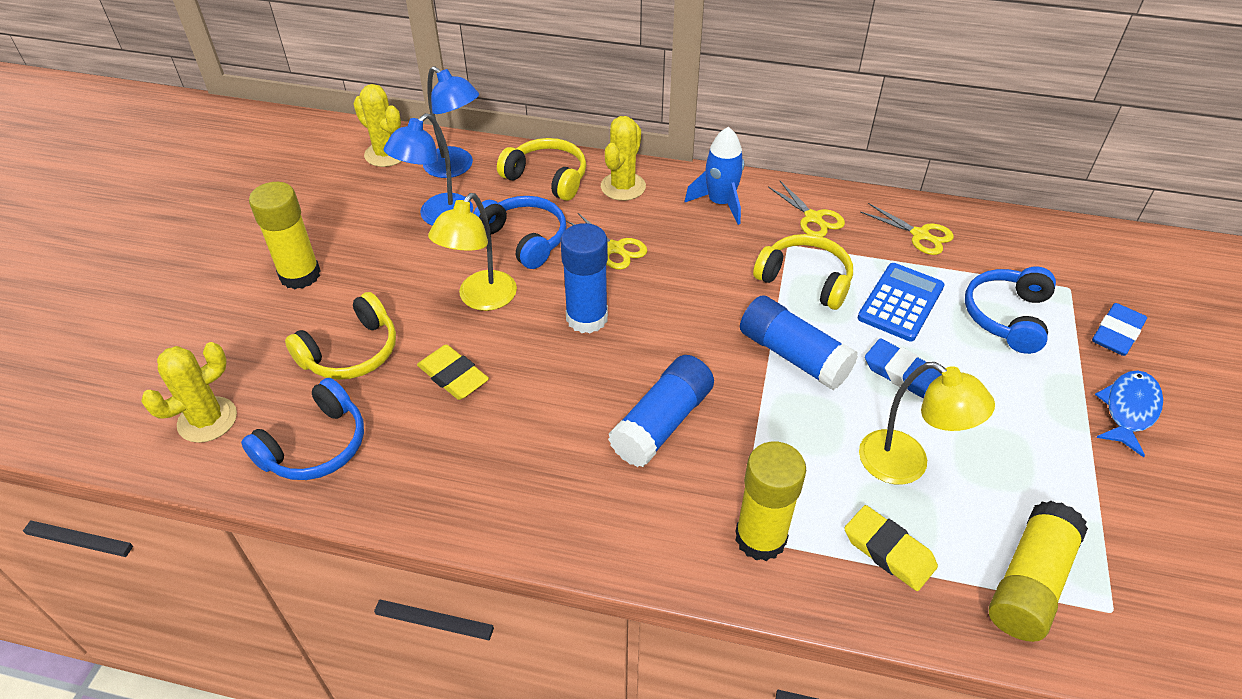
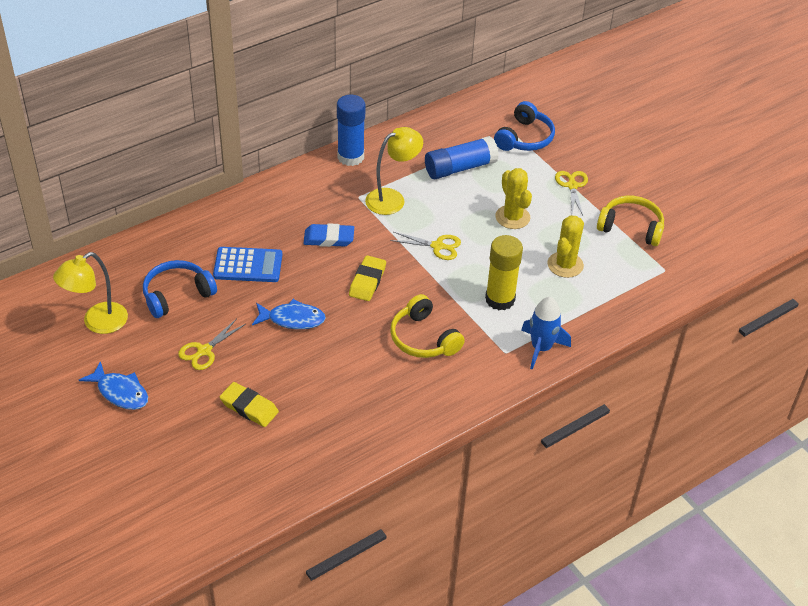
blue eraser: 2 -> 1
blue fish: 1 -> 2
blue glue stick: 3 -> 2
blue headphones: 3 -> 2
blue lamp: 2 -> 0
yellow cactus: 3 -> 2
yellow glue stick: 3 -> 1
yellow headphones: 3 -> 2

